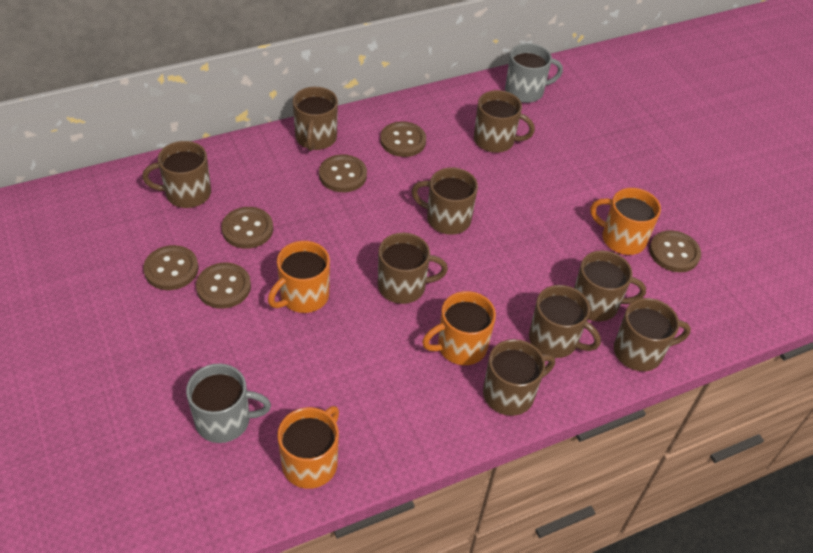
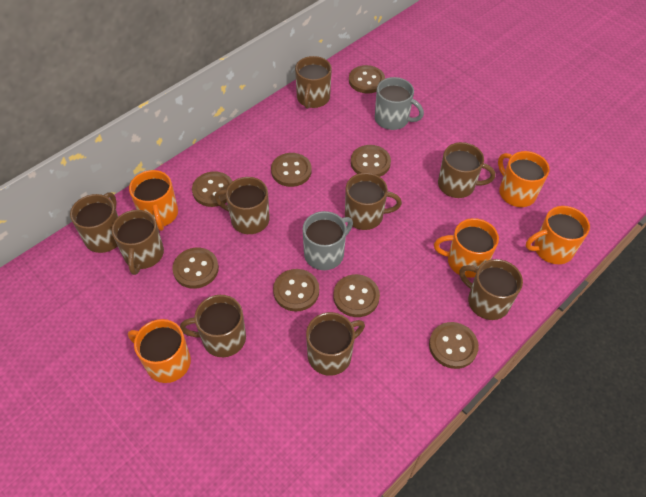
brown button: 6 -> 8
orange mug: 4 -> 5

